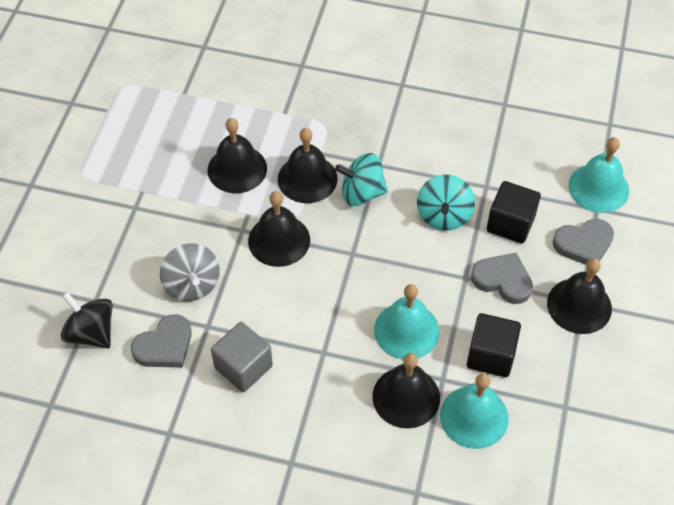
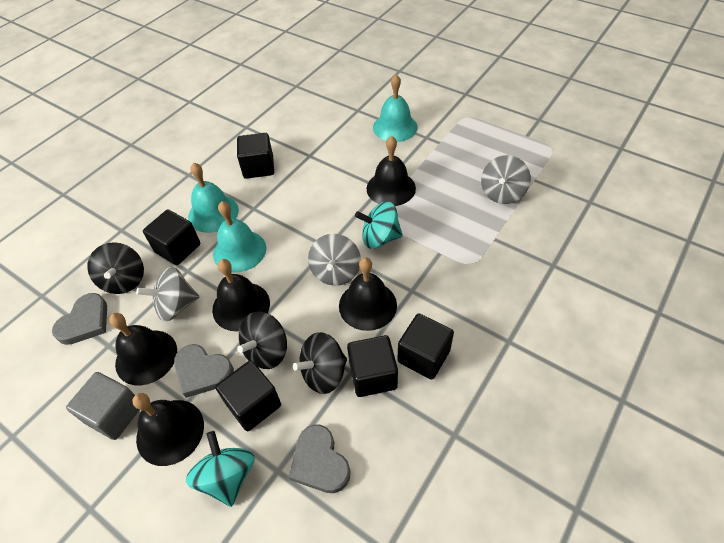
black cube: 2 -> 5
black spinning top: 1 -> 3
grey spinning top: 1 -> 3

